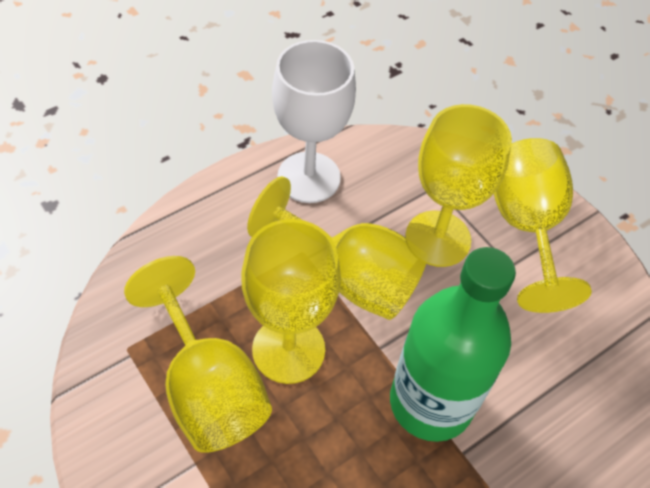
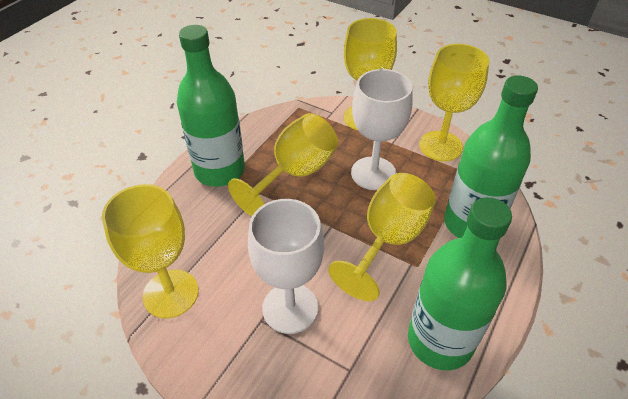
green bottle: 1 -> 3
white goblet: 1 -> 2

